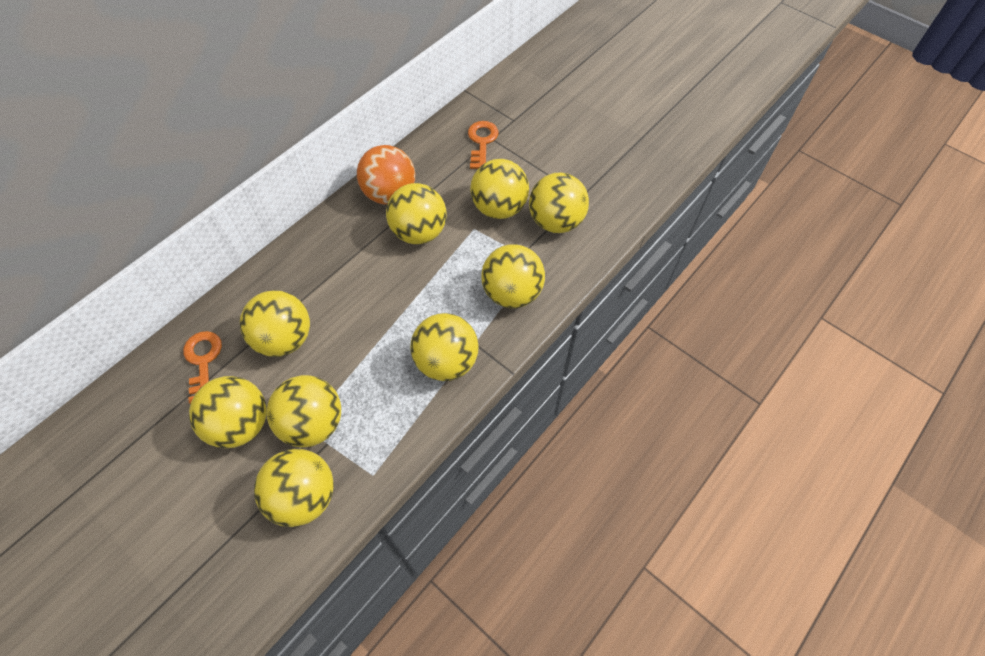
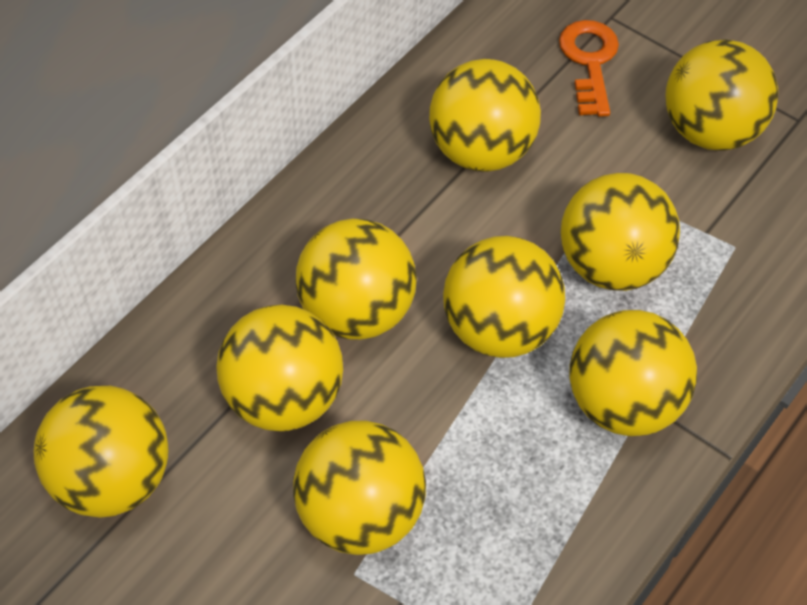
orange ball: 1 -> 0
orange key: 2 -> 1

